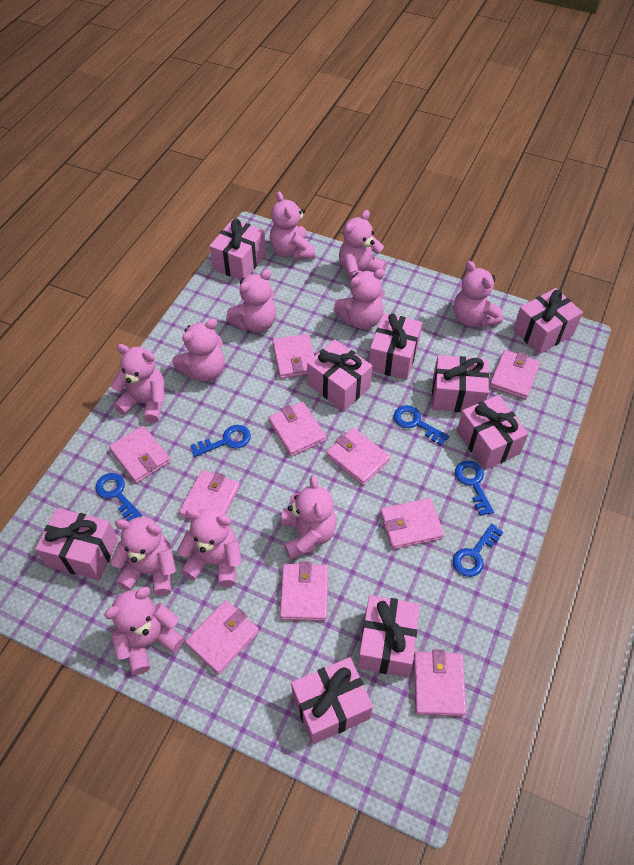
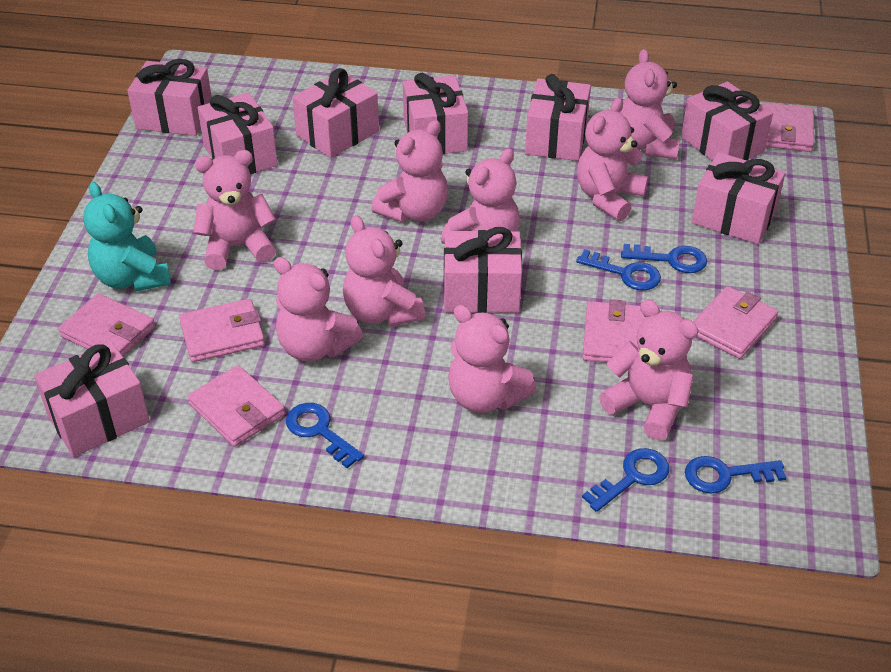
pink teddy bear: 11 -> 9
pink wallet: 10 -> 6
turquoise teddy bear: 0 -> 1

